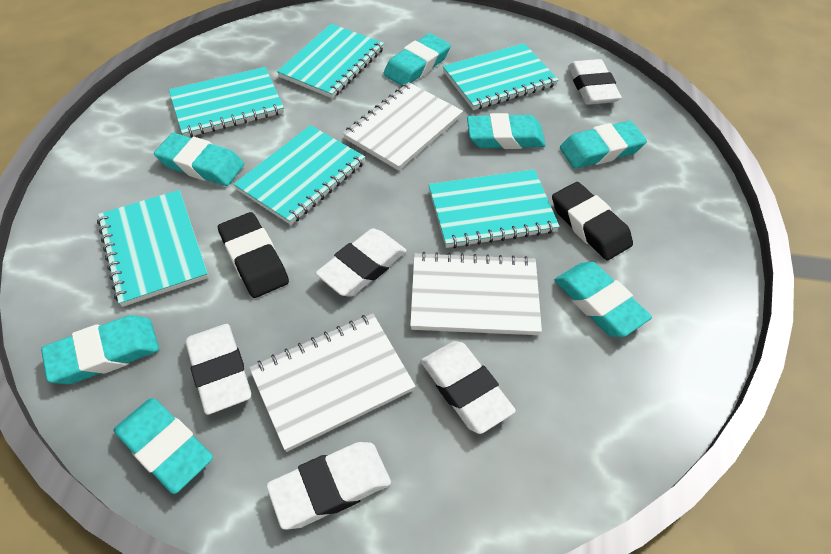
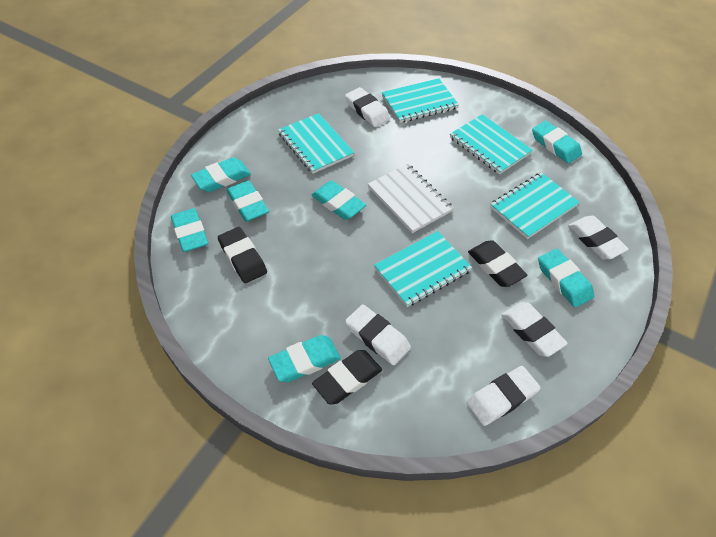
black eraser: 2 -> 3
turquoise notebook: 6 -> 5
white notebook: 3 -> 1

